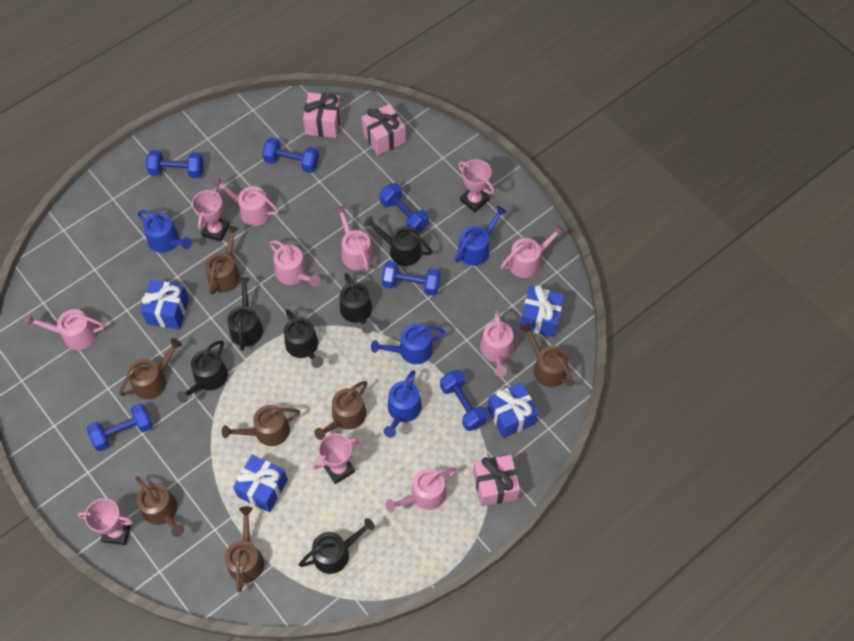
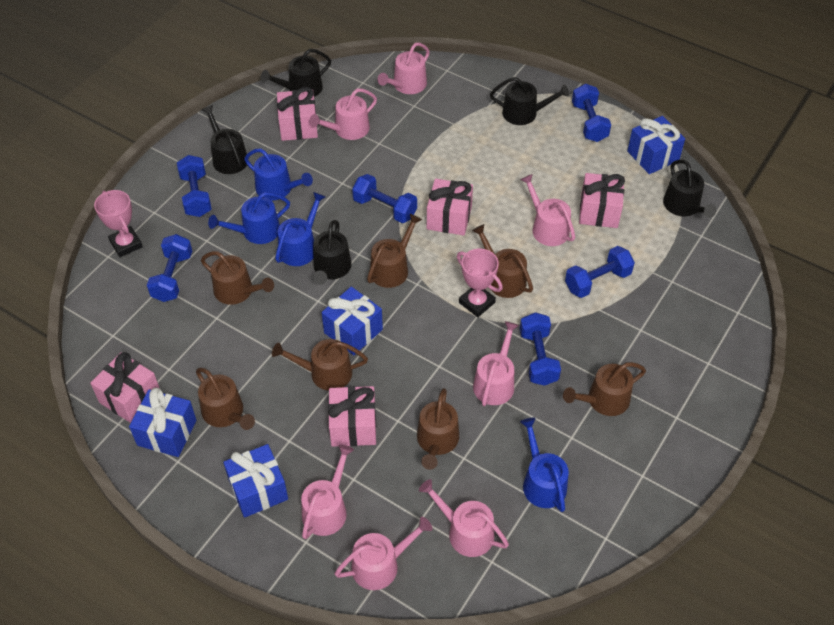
black watering can: 6 -> 5
pink gift: 3 -> 5
pink trophy: 4 -> 2

